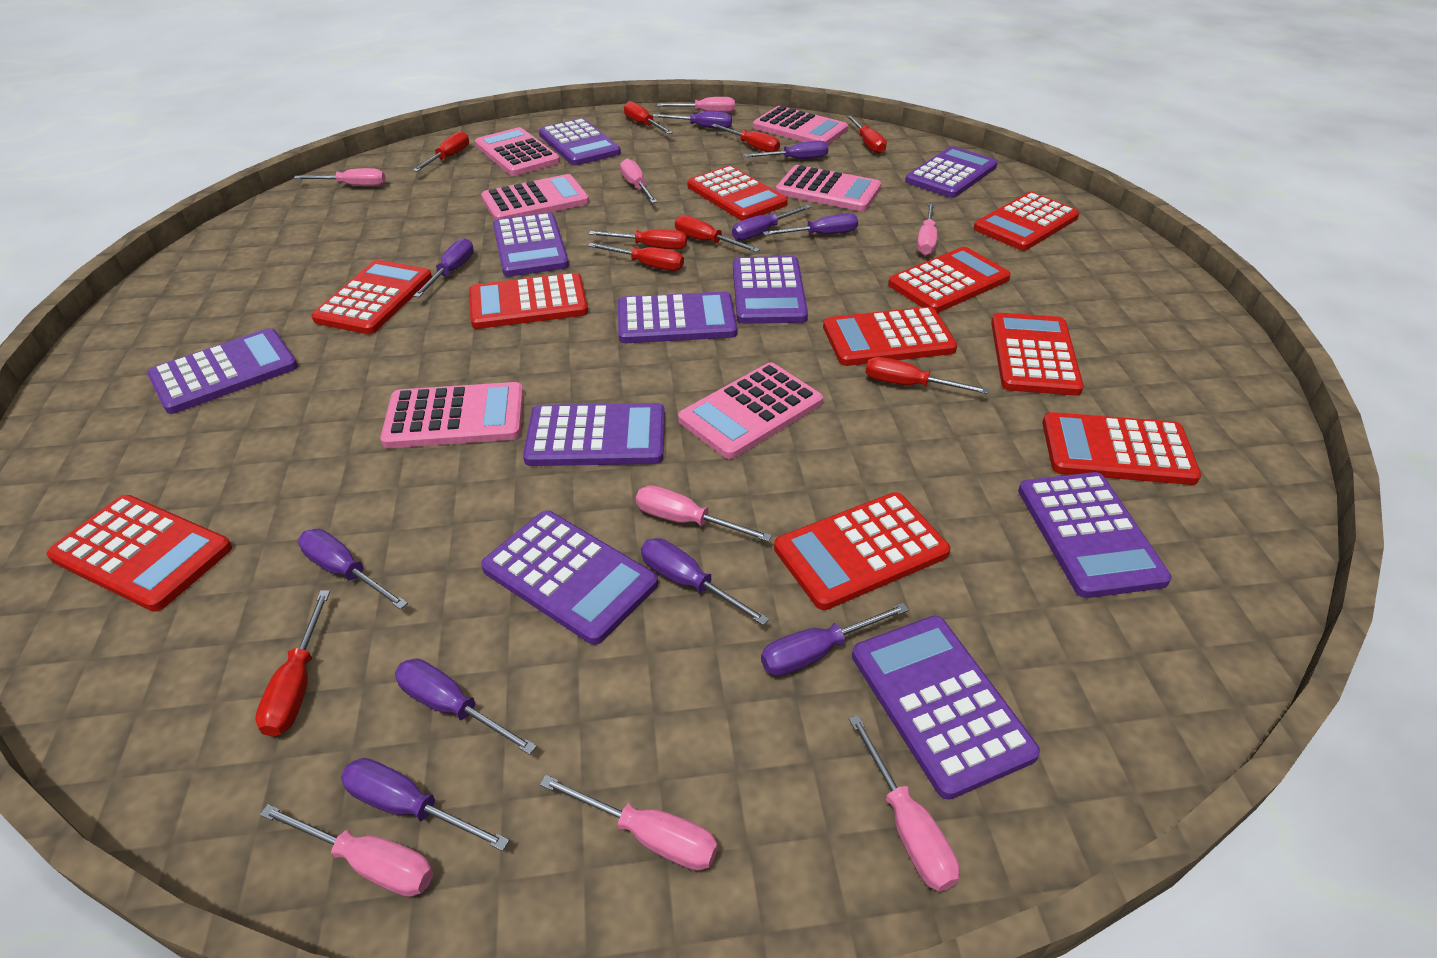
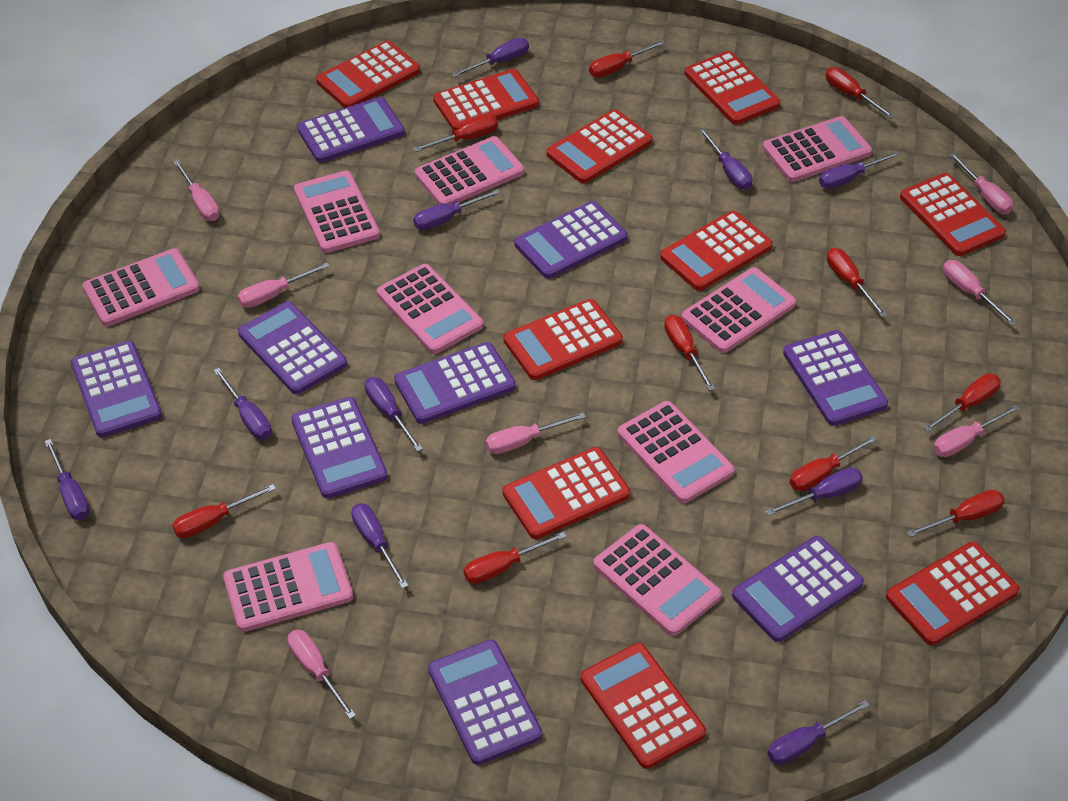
pink calculator: 6 -> 9
pink screwdriver: 8 -> 7
purple calculator: 10 -> 9
red screwdriver: 9 -> 10

